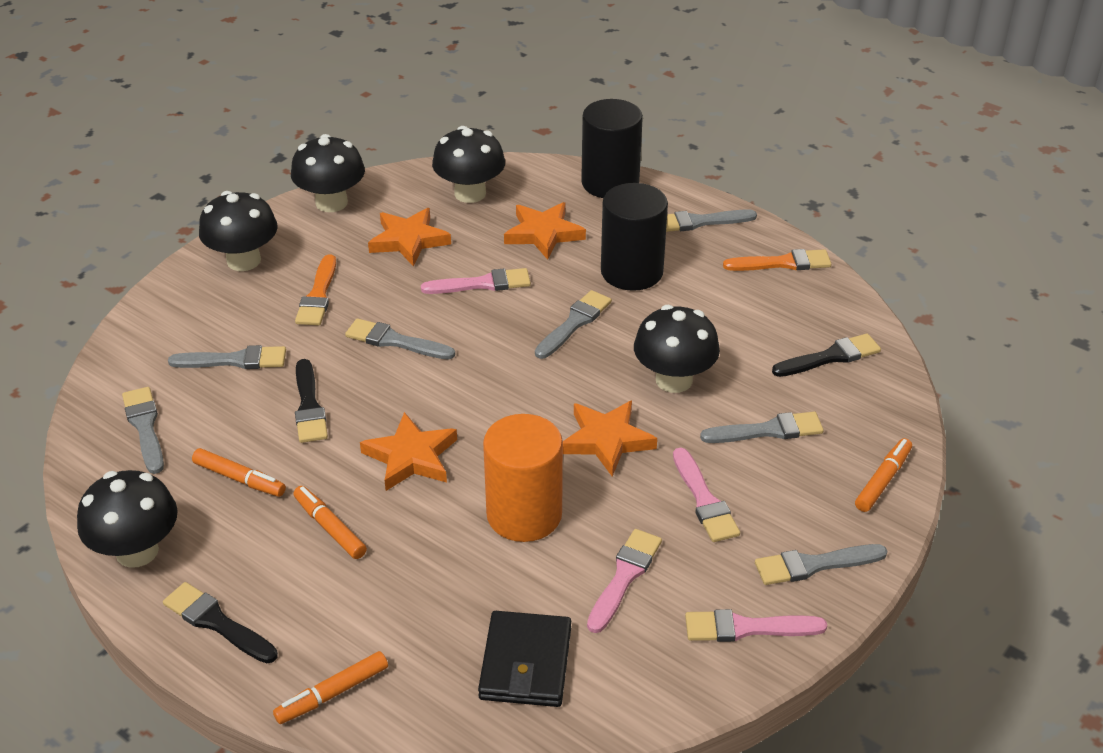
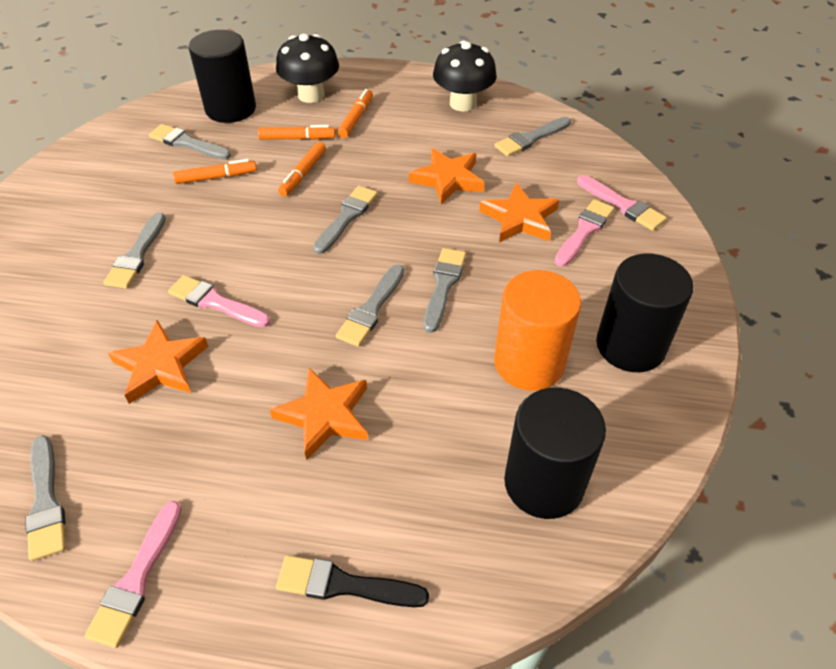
black brush: 3 -> 1
black cylinder: 2 -> 3
black mushroom: 5 -> 2
black wallet: 1 -> 0
orange brush: 2 -> 0

